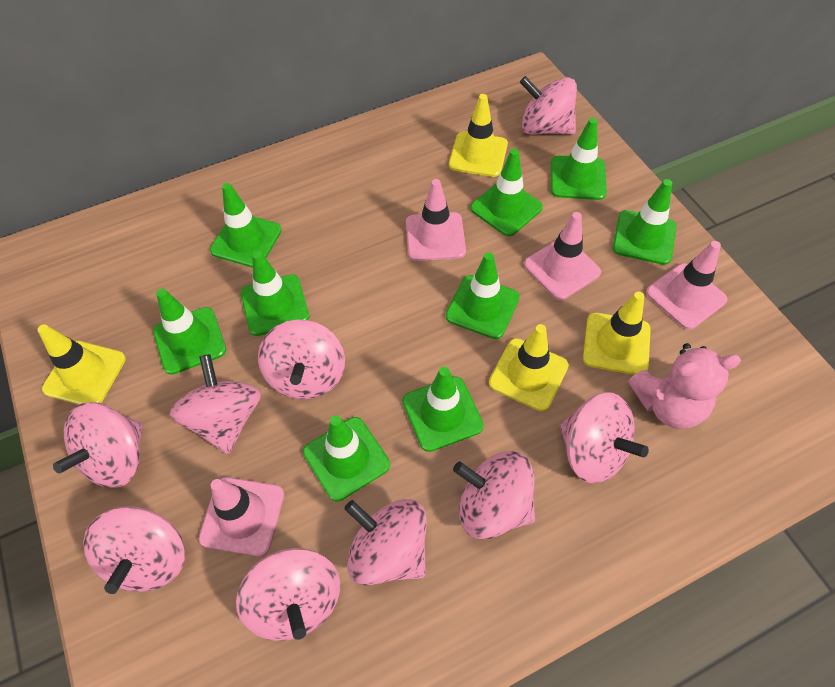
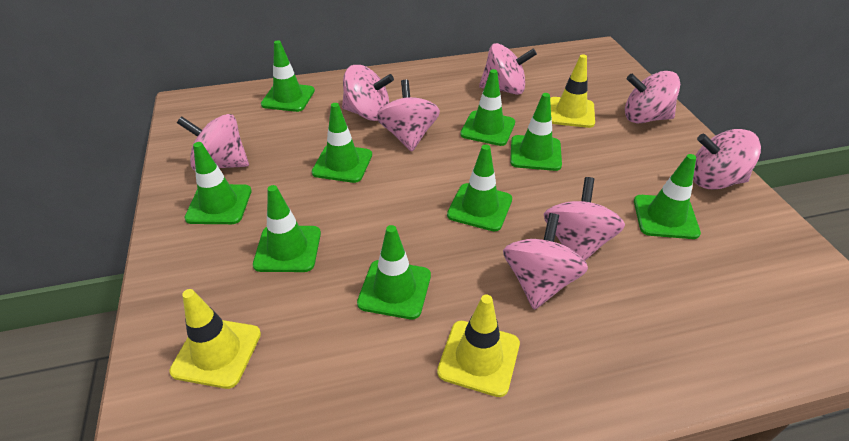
pink spinning top: 9 -> 8
pink teddy bear: 1 -> 0
pink traffic cone: 4 -> 0
yellow traffic cone: 4 -> 3

